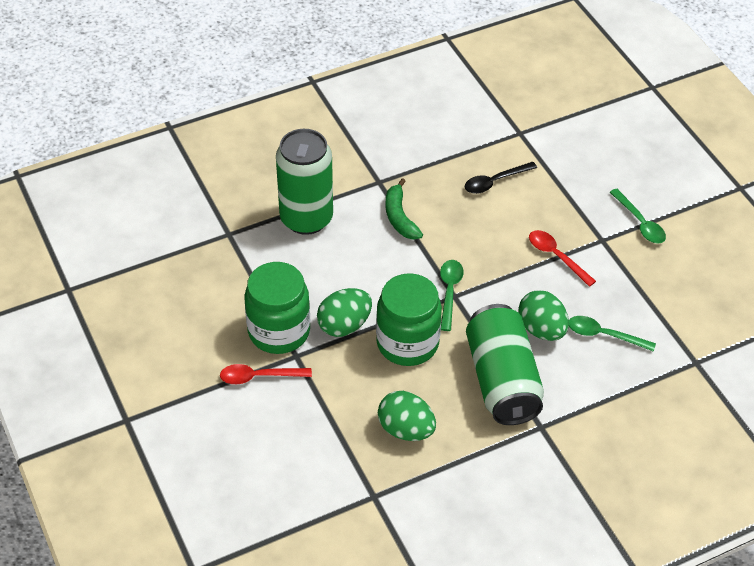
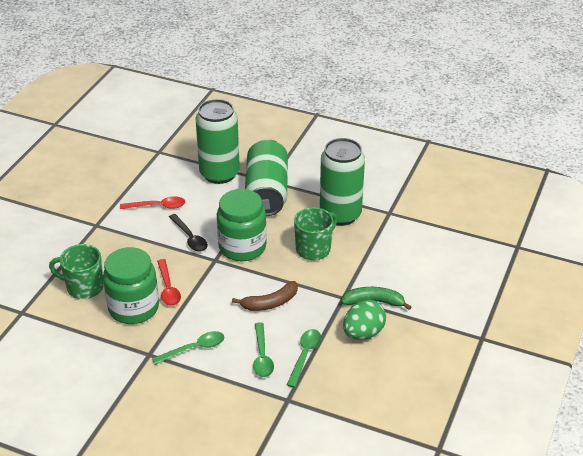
brown banana: 0 -> 1
green can: 2 -> 3
green egg: 3 -> 1
green mug: 0 -> 2

